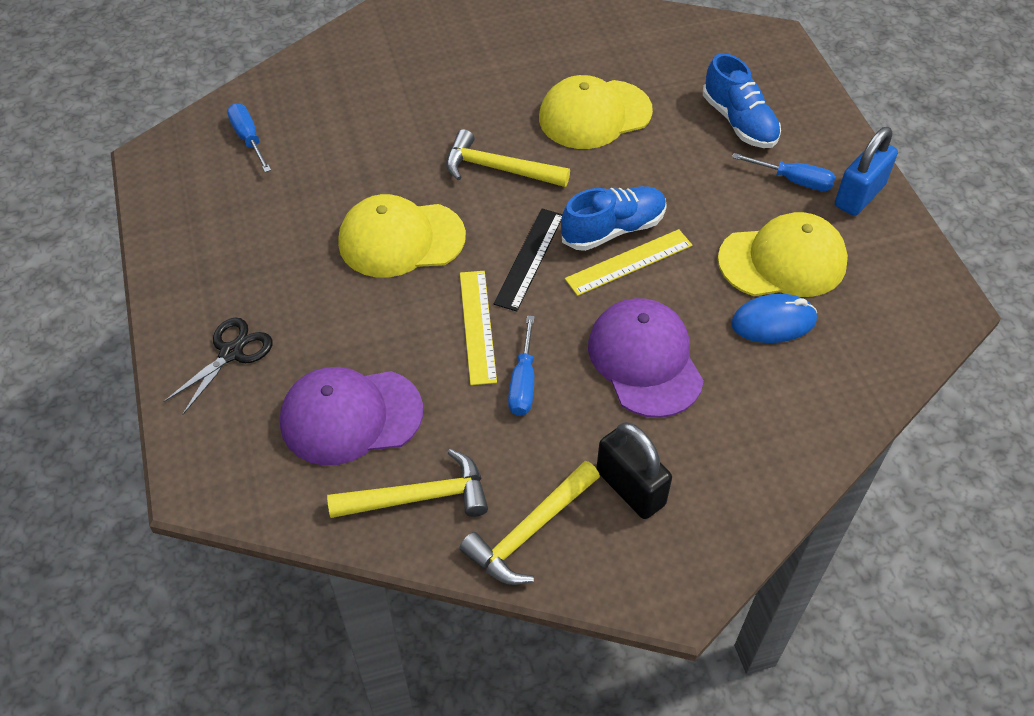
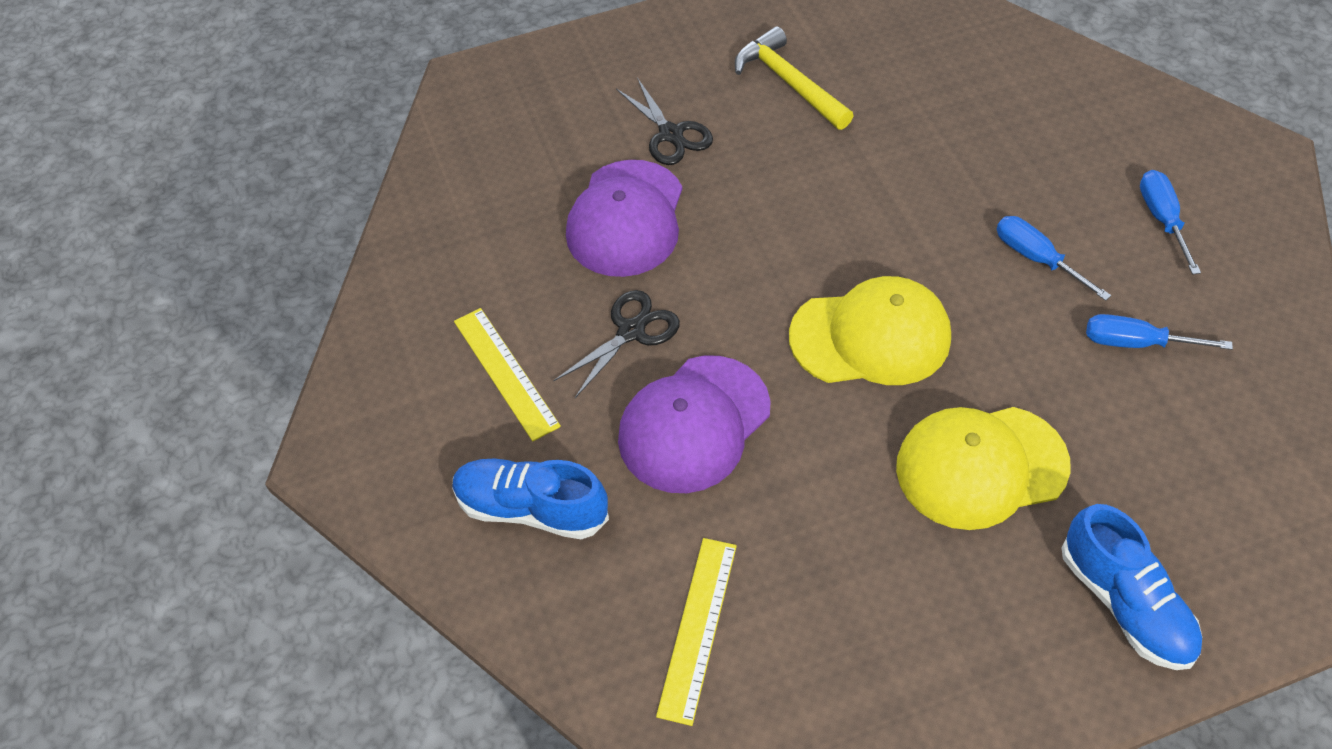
black padlock: 1 -> 0
black ruler: 1 -> 0
black scissors: 1 -> 2
blue mouse: 1 -> 0
blue padlock: 1 -> 0
yellow cap: 3 -> 2
yellow hammer: 3 -> 1

